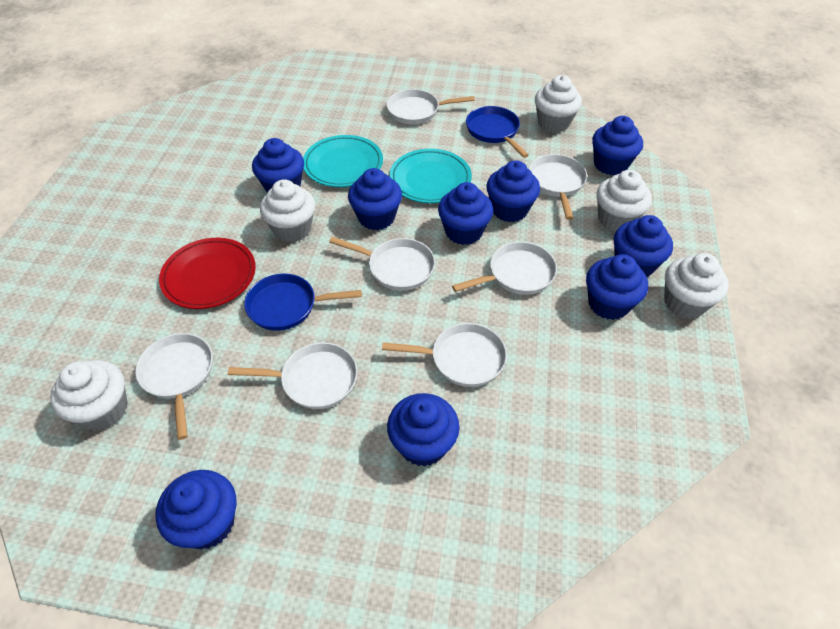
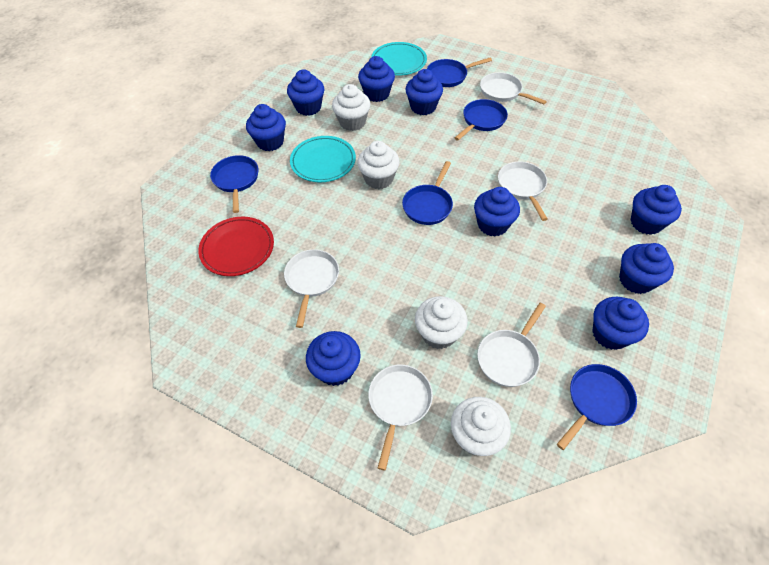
blue pan: 2 -> 5
white cupcake: 5 -> 4
white pan: 7 -> 5

